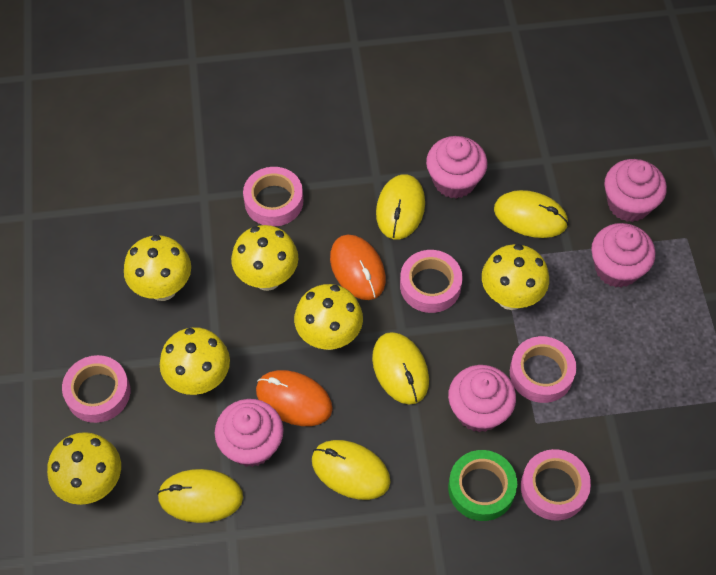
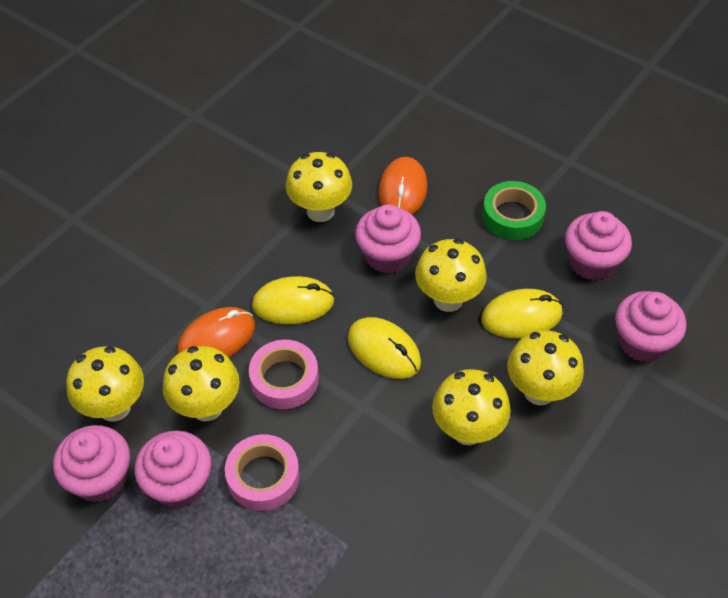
pink tape: 5 -> 2
yellow mouse: 5 -> 3

